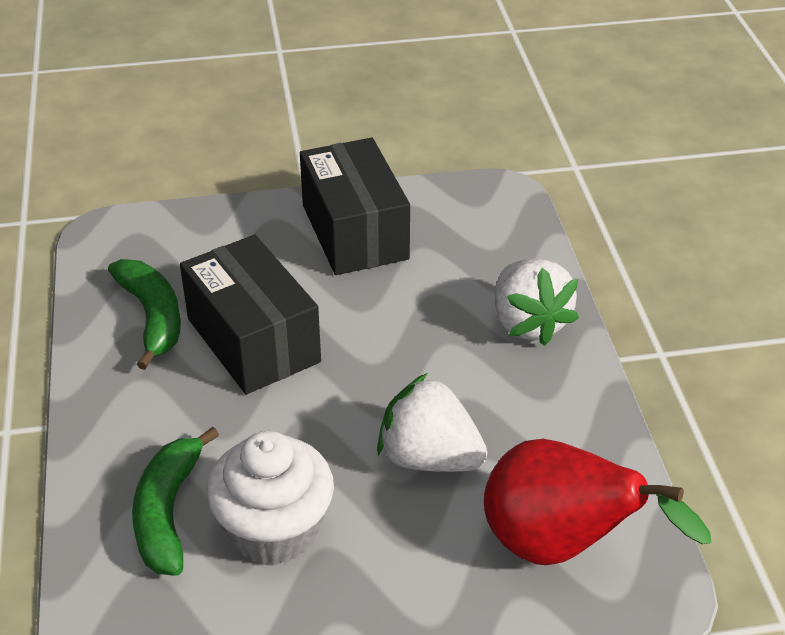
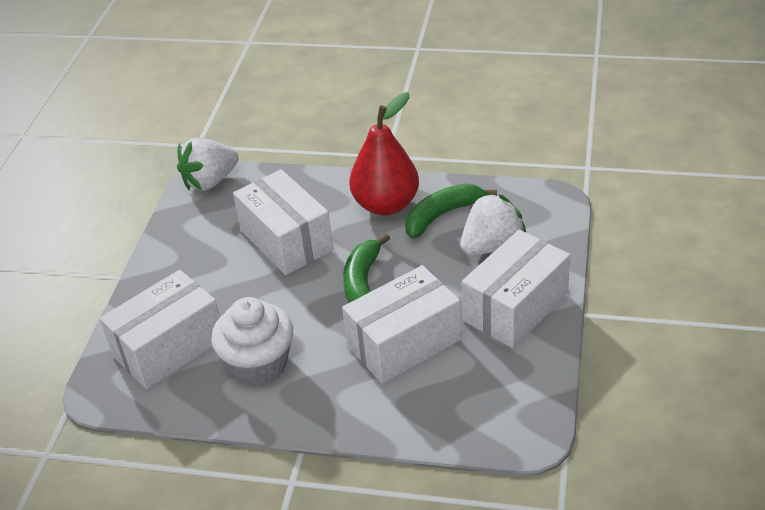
black box: 2 -> 0
white box: 0 -> 4

